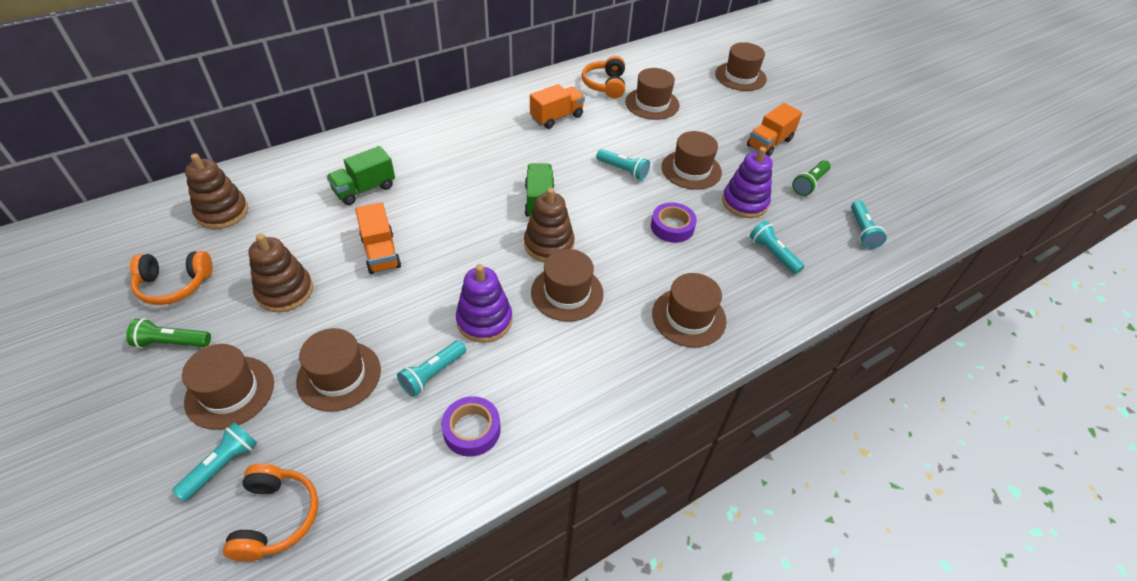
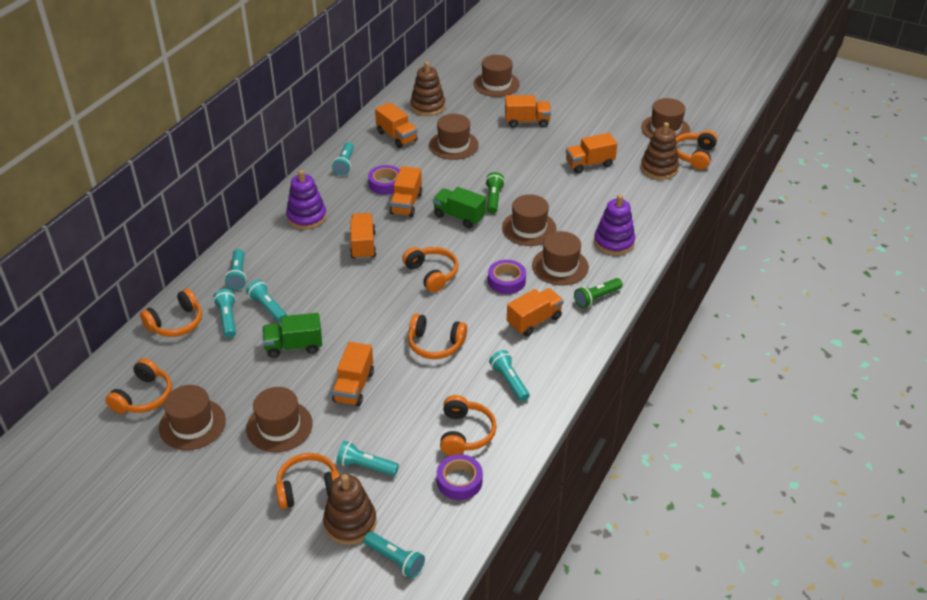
orange headphones: 3 -> 7
orange truck: 3 -> 7
purple tape: 2 -> 3
turquoise flashlight: 5 -> 7

